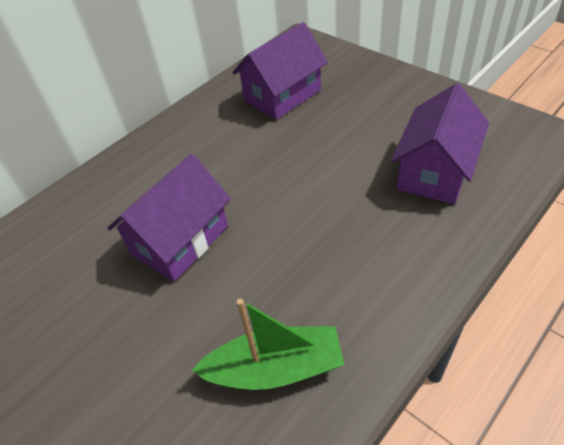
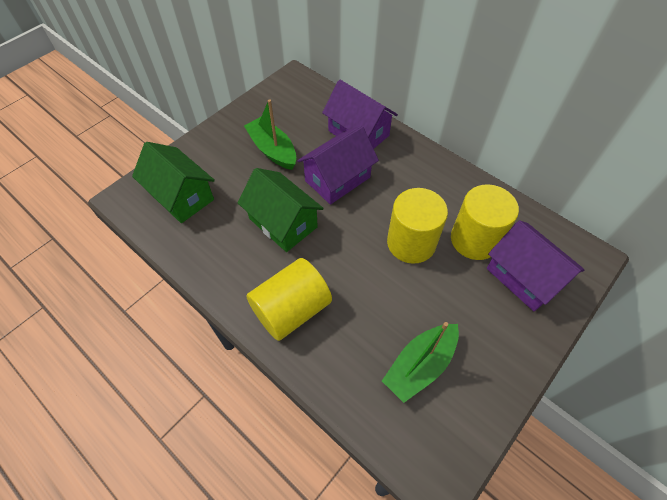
green boat: 1 -> 2
green house: 0 -> 2
yellow cylinder: 0 -> 3

